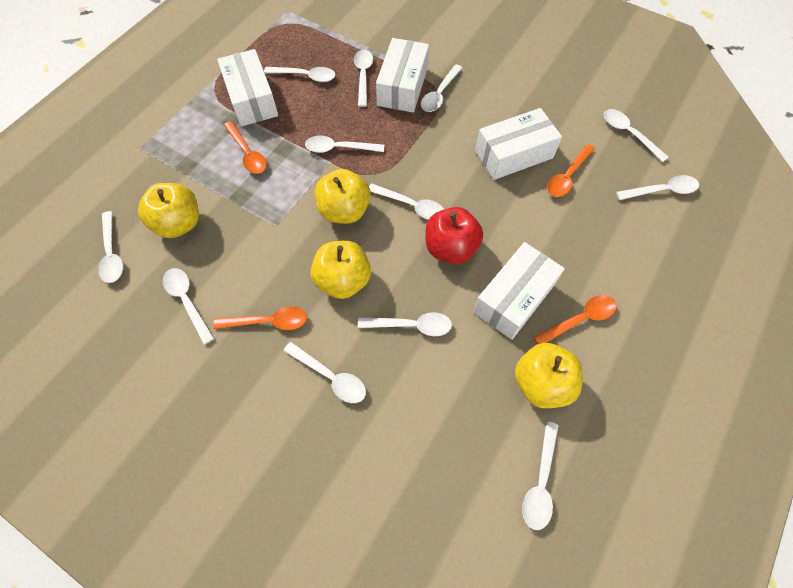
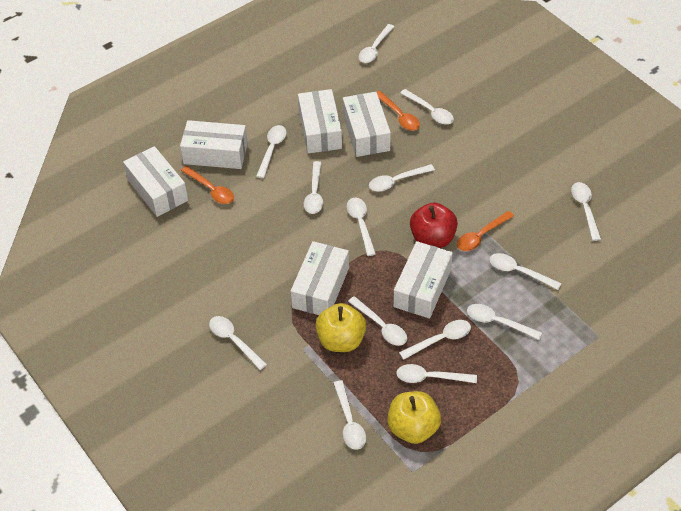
orange spoon: 4 -> 3
white box: 4 -> 6
white spoon: 12 -> 14
yellow apple: 4 -> 2

